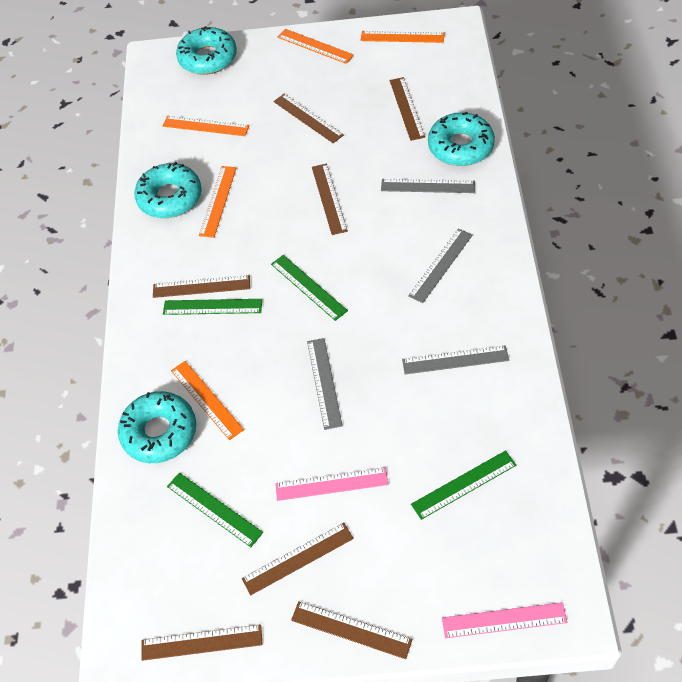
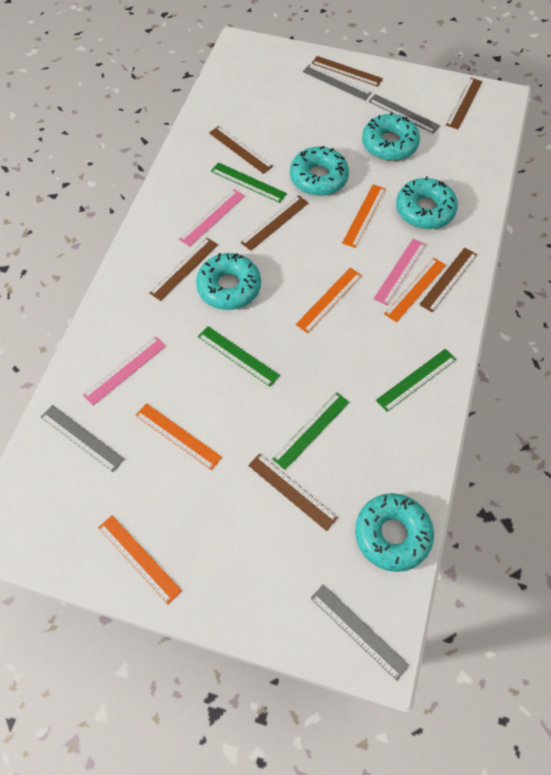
pink ruler: 2 -> 3
turquoise donut: 4 -> 5

